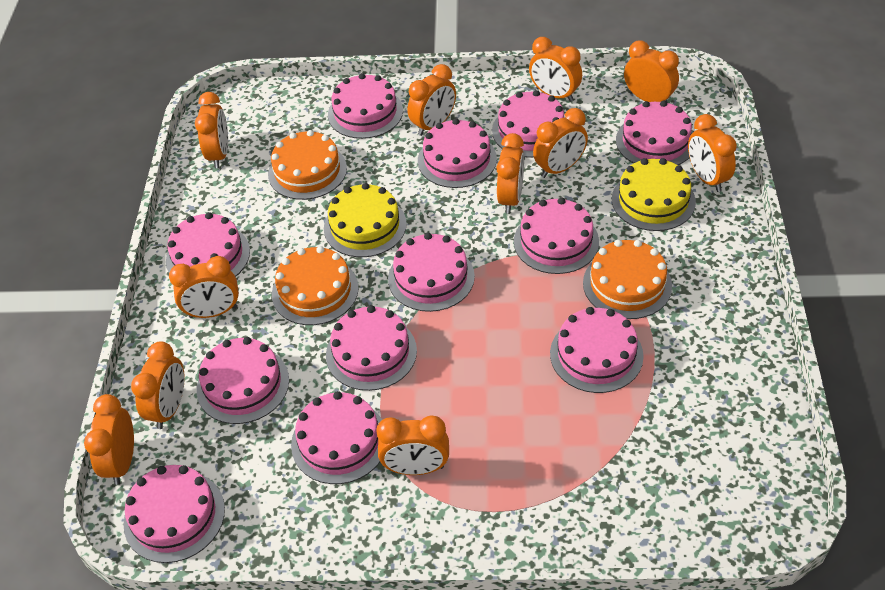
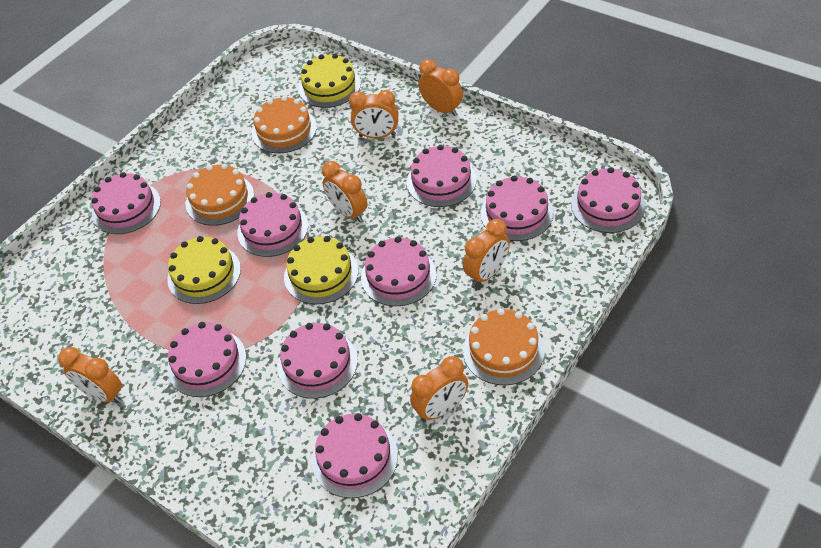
orange clock: 11 -> 6
pink cake: 12 -> 9
yellow cake: 2 -> 3

